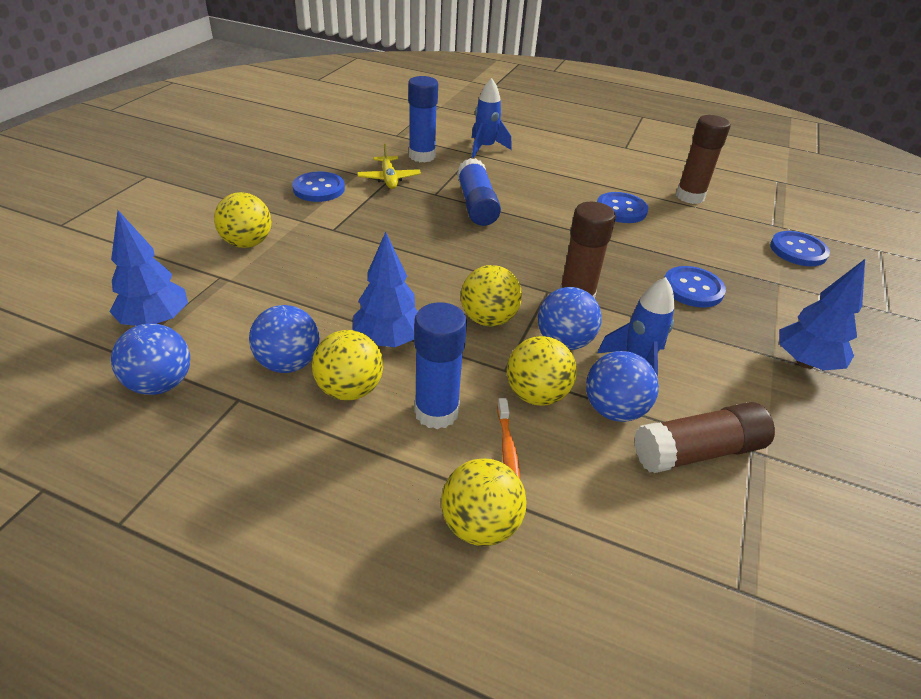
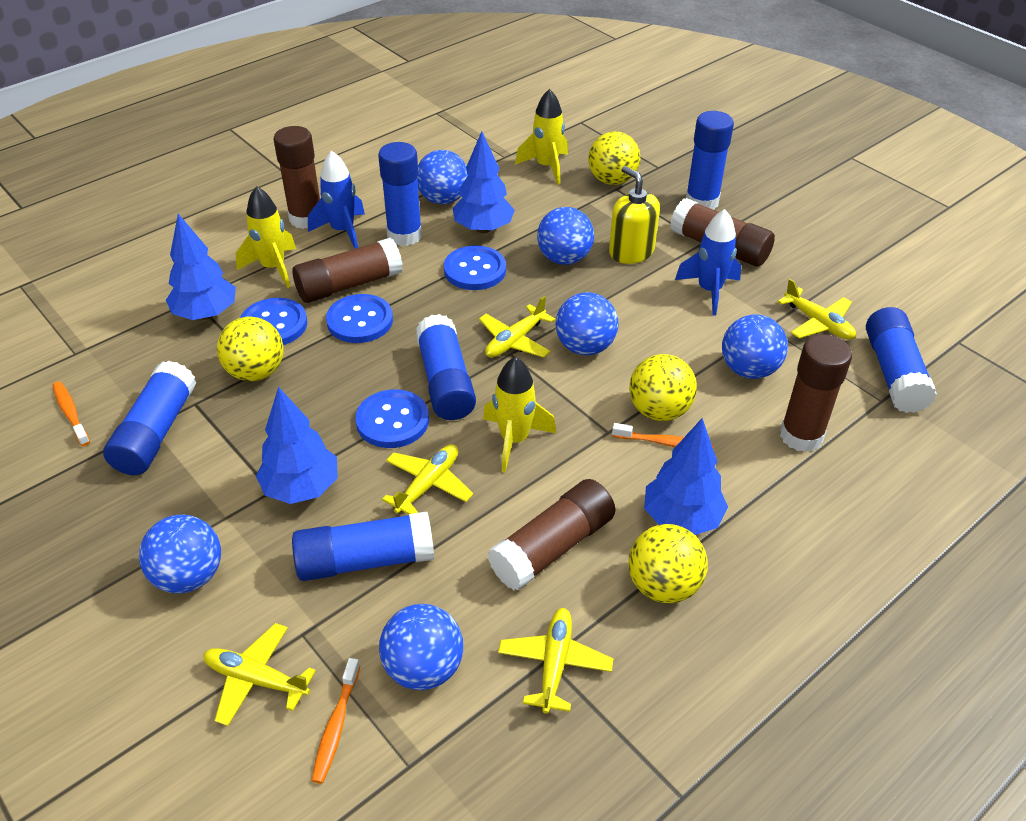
blue ball: 4 -> 6
blue glue stick: 3 -> 6
blue tree: 3 -> 4
brown glue stick: 3 -> 5
orange toothbrush: 1 -> 3
yellow ball: 5 -> 4
yellow plane: 1 -> 5
yellow rocket: 0 -> 3
yellow soap dispenser: 0 -> 1

